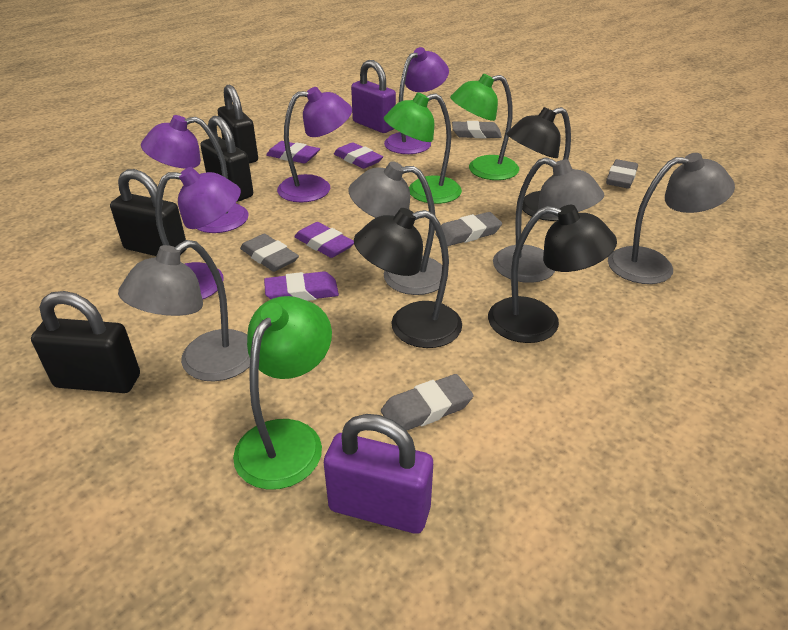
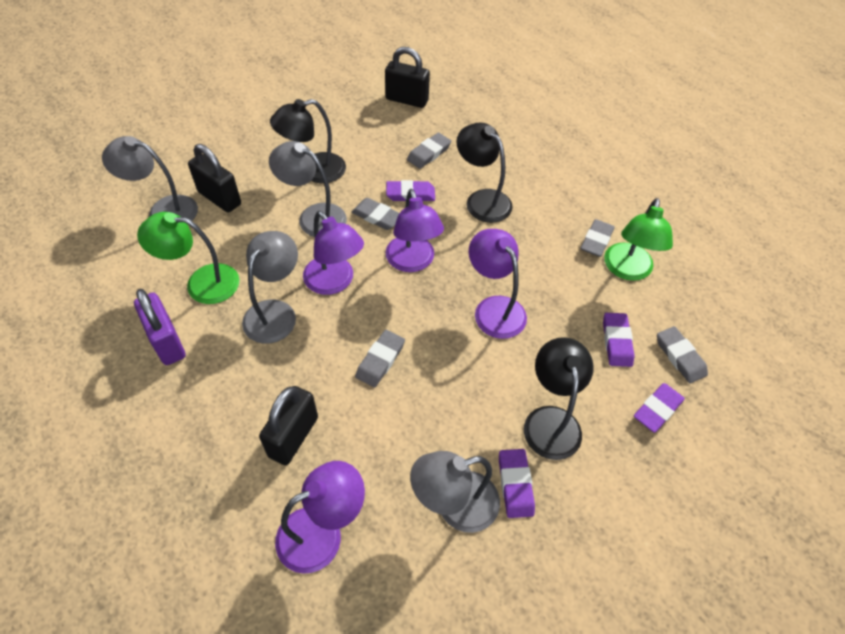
black padlock: 4 -> 3
green lamp: 3 -> 2
purple padlock: 2 -> 1

